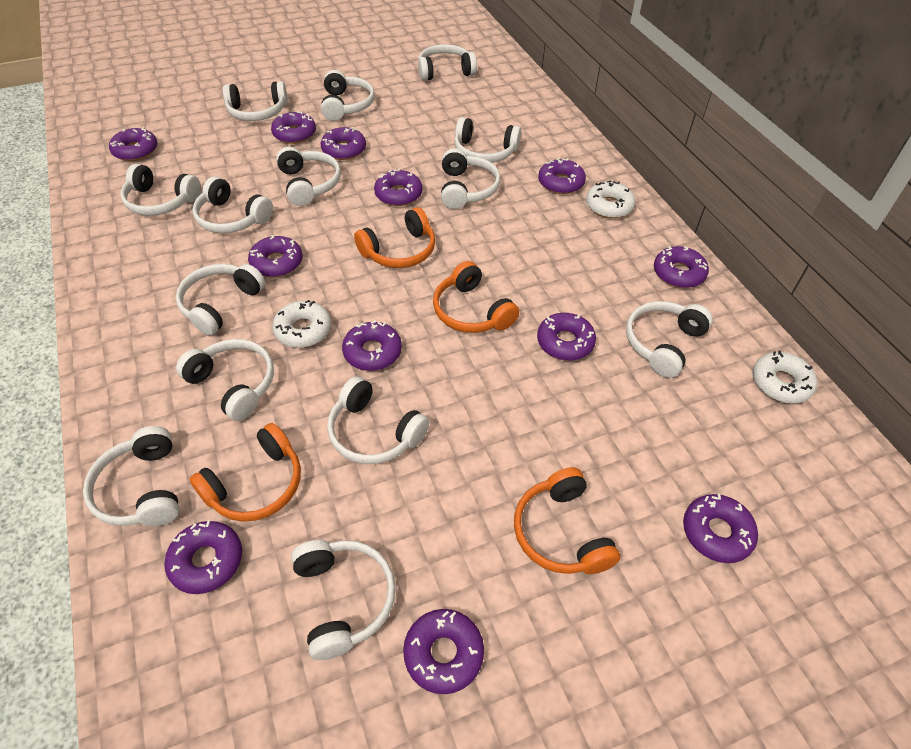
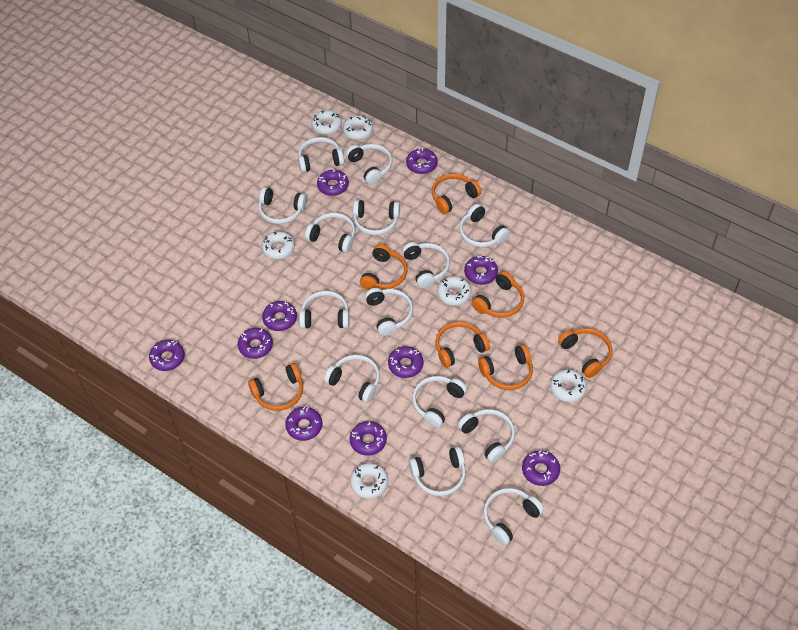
orange headphones: 4 -> 7
purple donut: 12 -> 10
white donut: 3 -> 6

